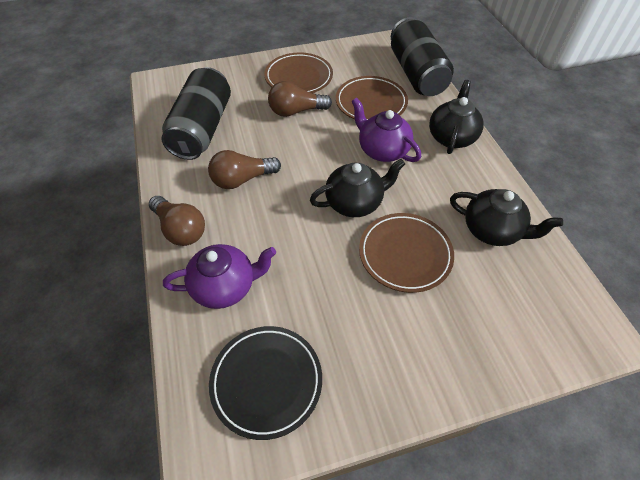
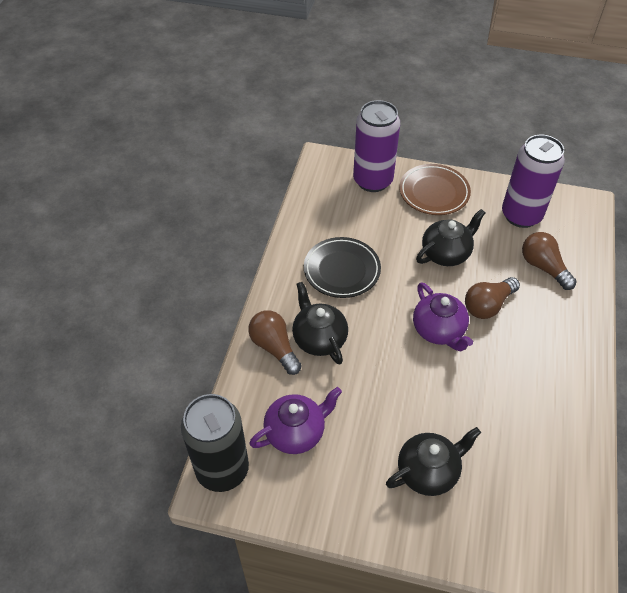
black can: 2 -> 1
brown plate: 3 -> 1
purple can: 0 -> 2

